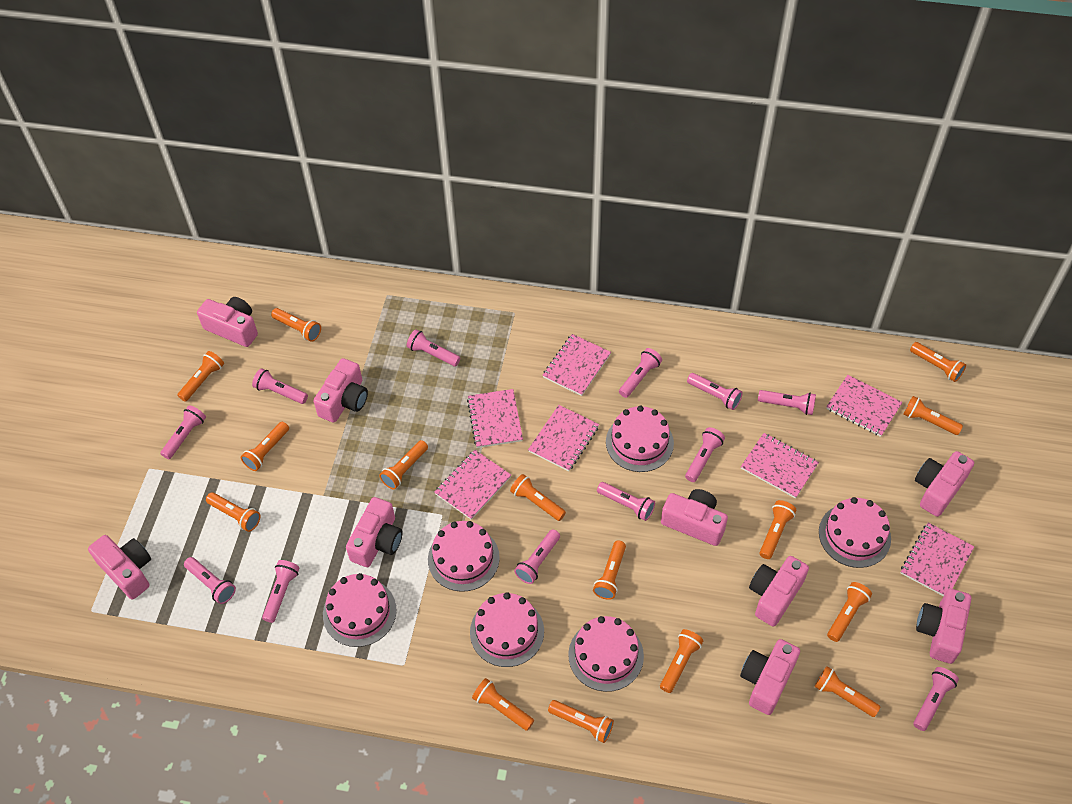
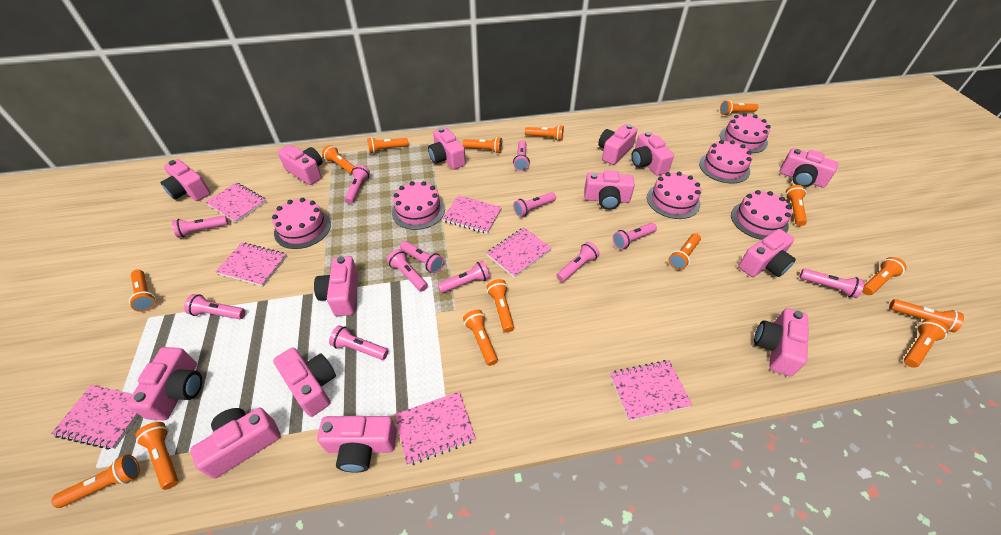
pink camera: 9 -> 14

